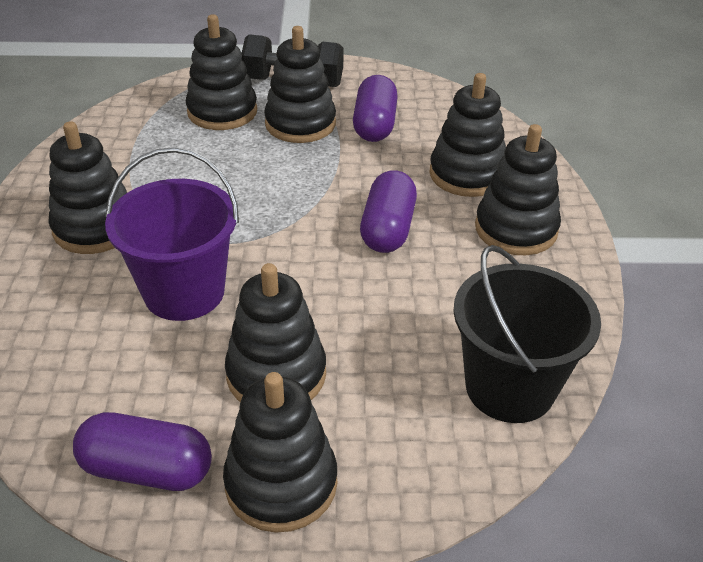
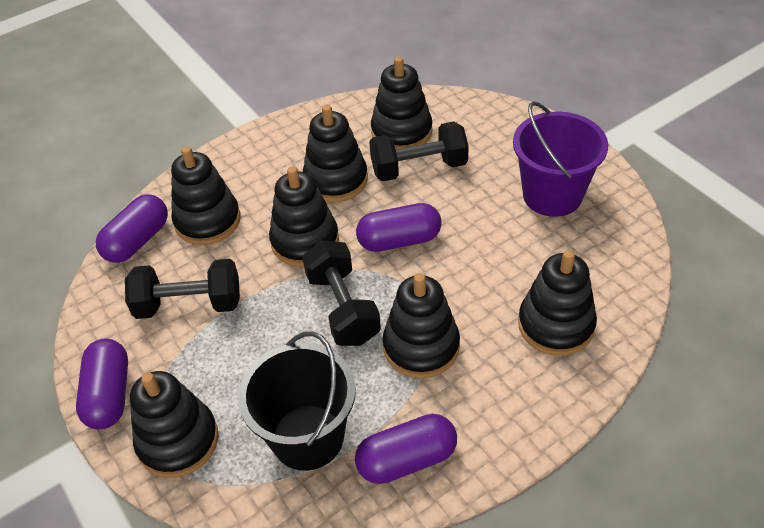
black dumbbell: 1 -> 3
purple capsule: 3 -> 4

